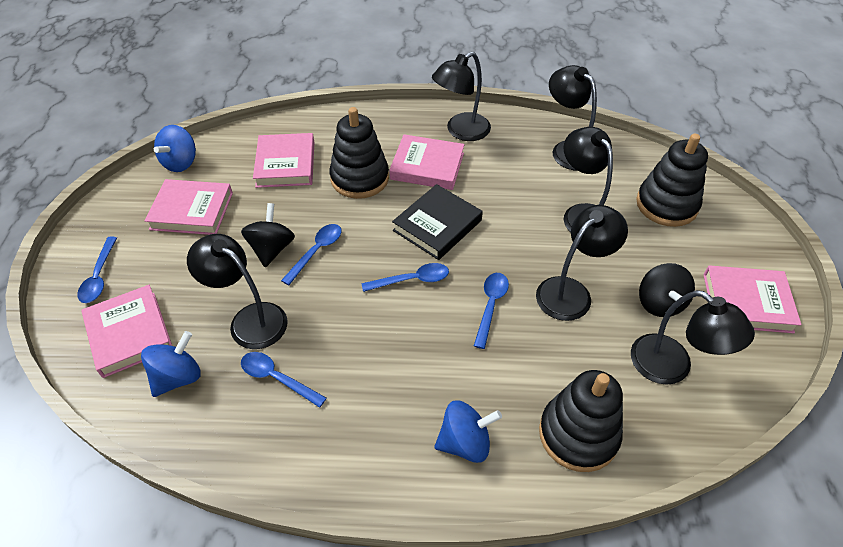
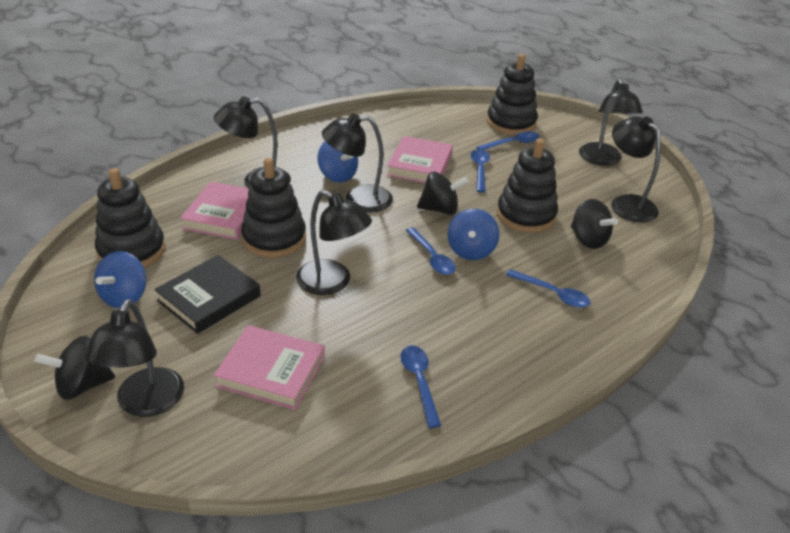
black spinning top: 2 -> 3
black stacking toy: 3 -> 4
pink book: 5 -> 3

